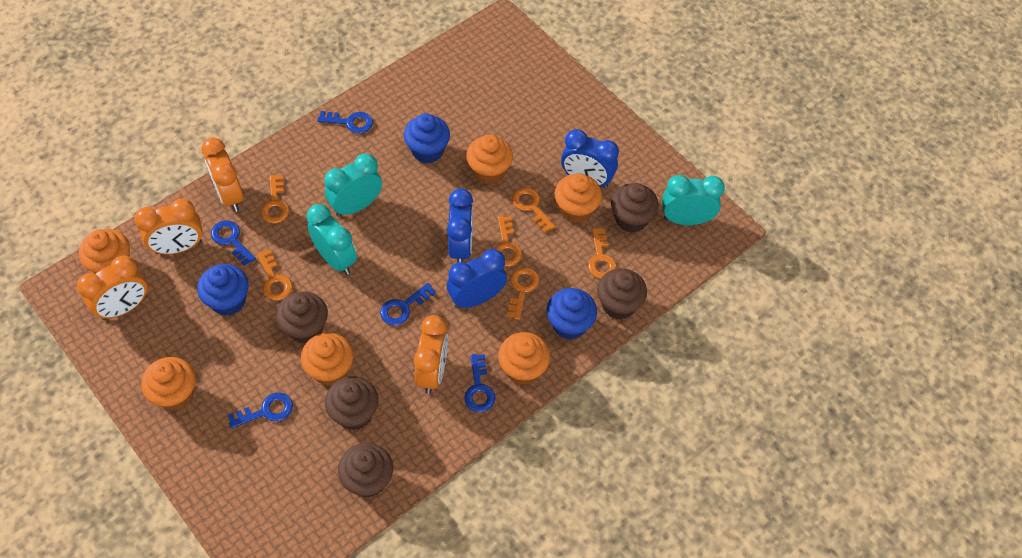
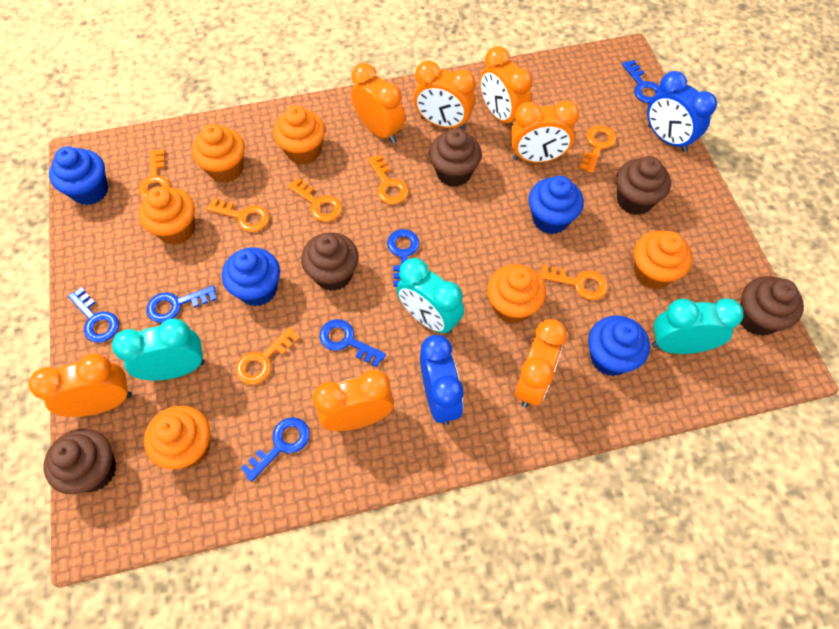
blue clock: 3 -> 2
blue cupcake: 3 -> 4
blue key: 5 -> 6
orange clock: 4 -> 7
orange key: 6 -> 7

